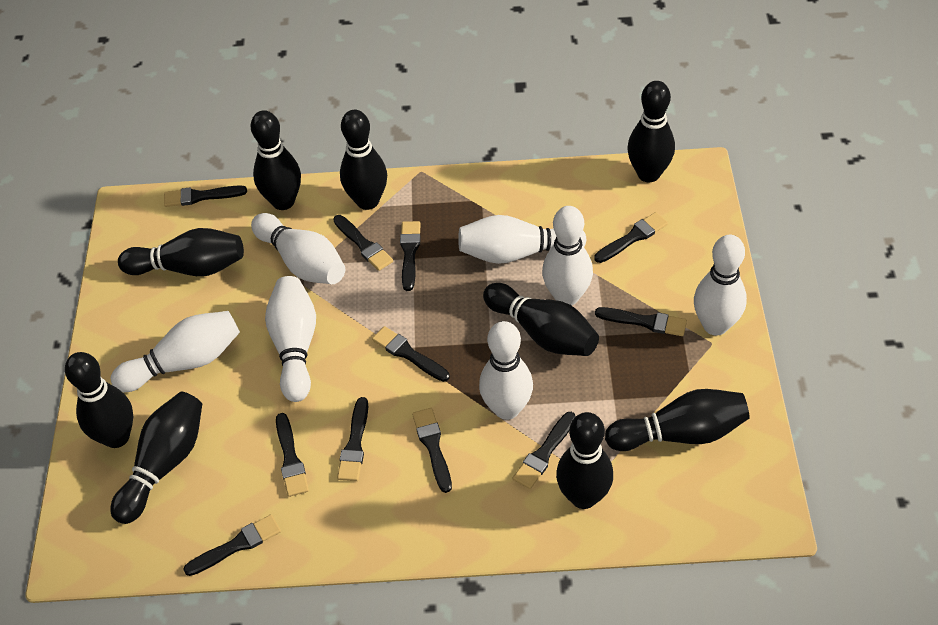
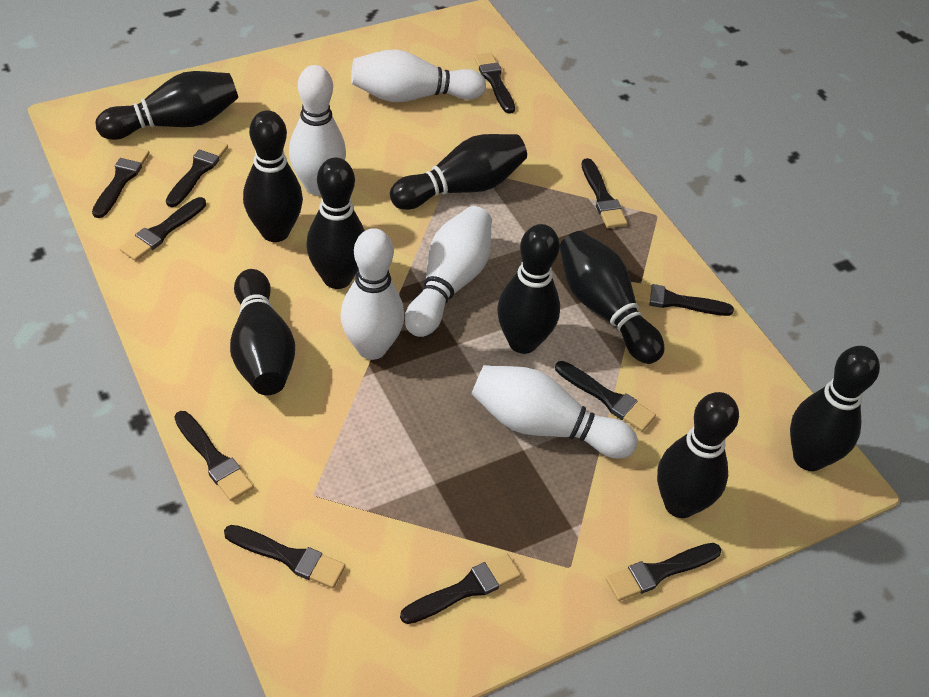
white bowling pin: 7 -> 5

